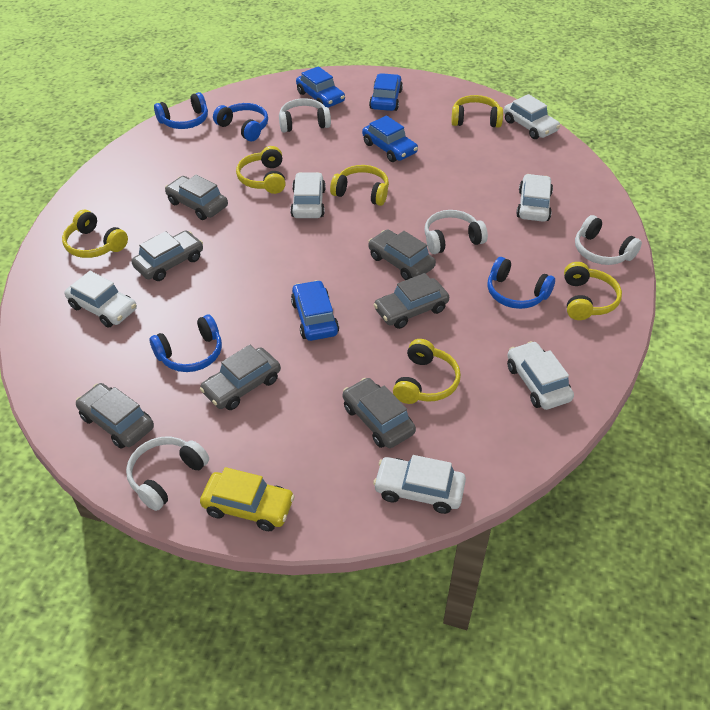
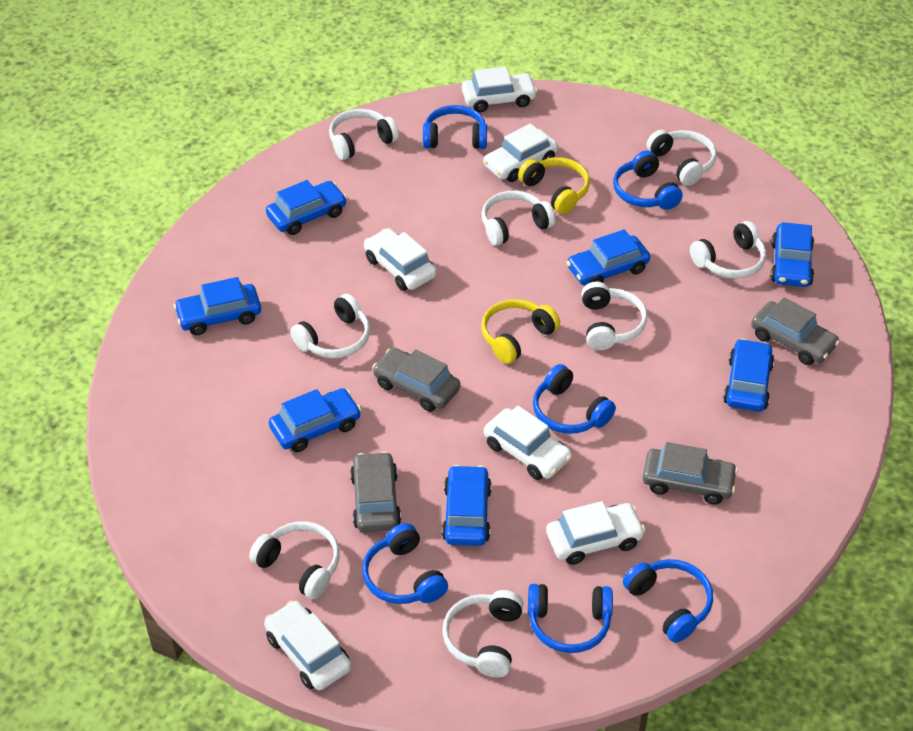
blue car: 4 -> 7
blue headphones: 4 -> 6
grey car: 7 -> 4
white headphones: 4 -> 8
yellow car: 1 -> 0
yellow headphones: 6 -> 2

